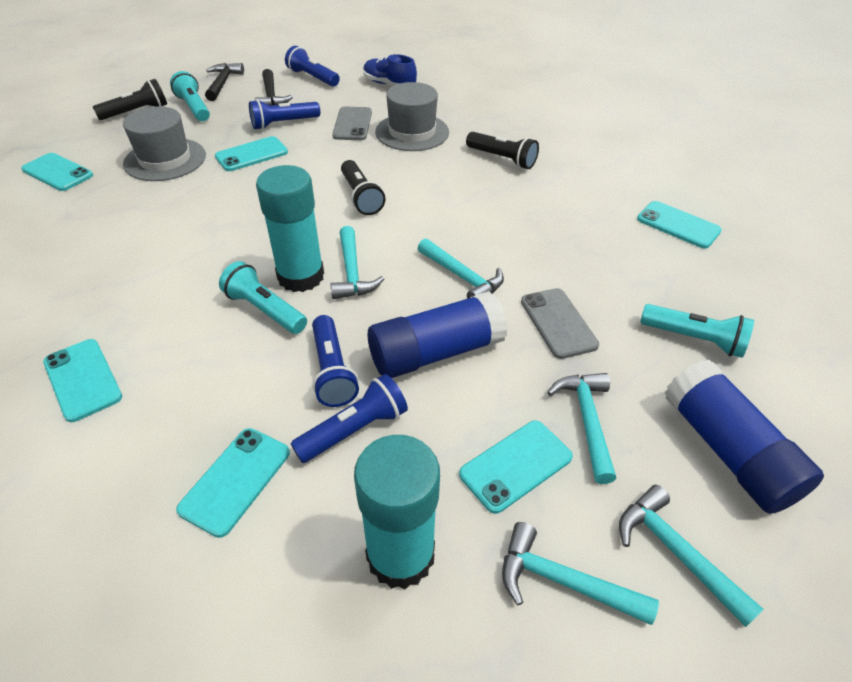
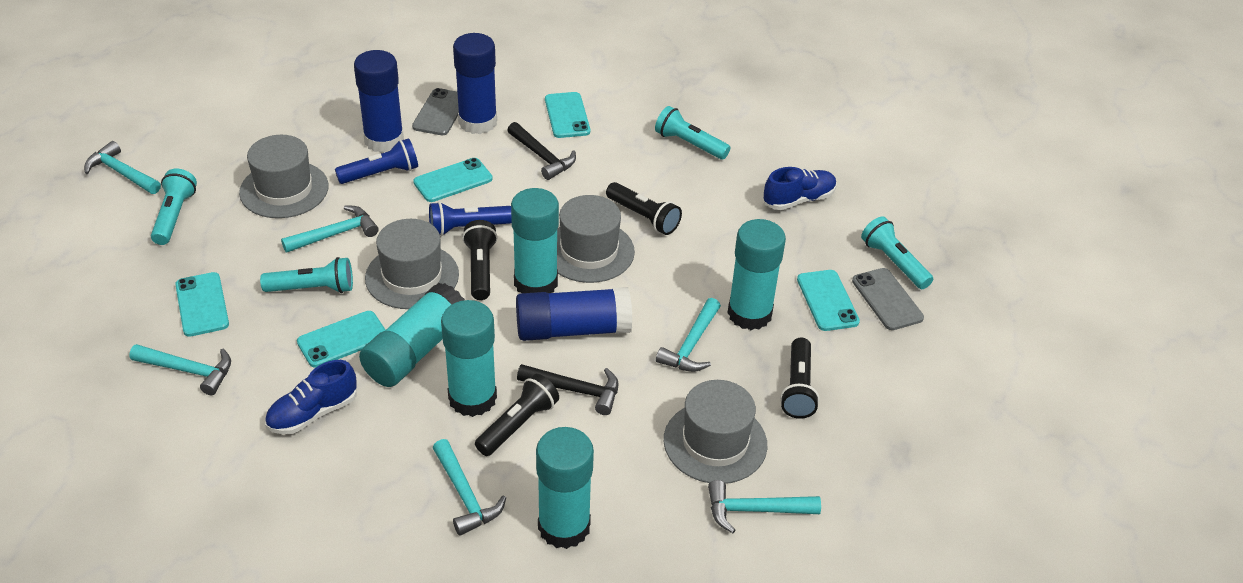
black flashlight: 3 -> 4
blue flashlight: 4 -> 2
blue glue stick: 2 -> 3
blue shoe: 1 -> 2
grey hat: 2 -> 4
turquoise flashlight: 3 -> 4
turquoise glue stick: 2 -> 5
turquoise hammer: 5 -> 6
turquoise phone: 6 -> 5

